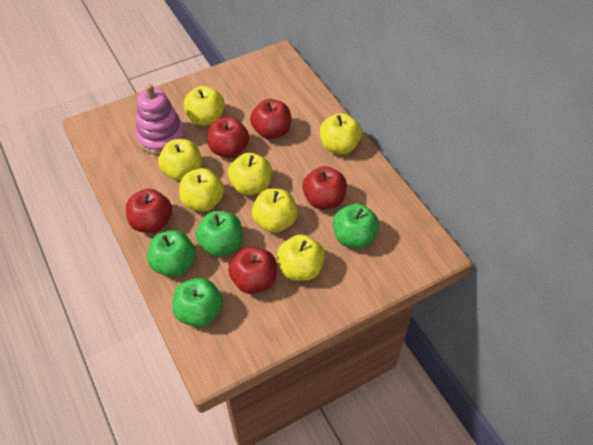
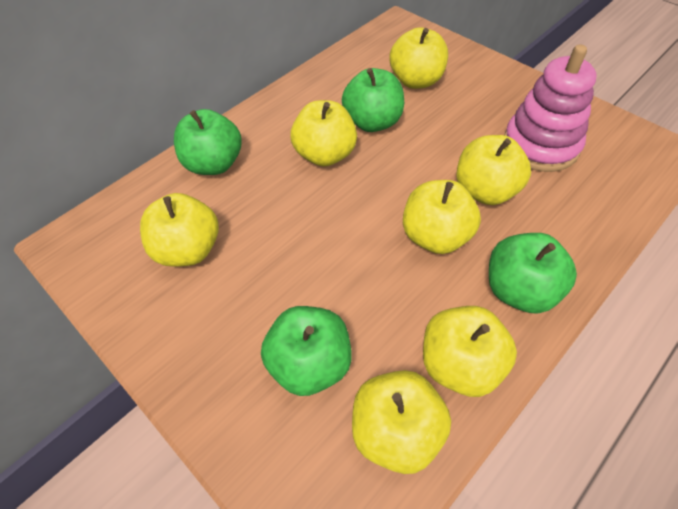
red apple: 5 -> 0

